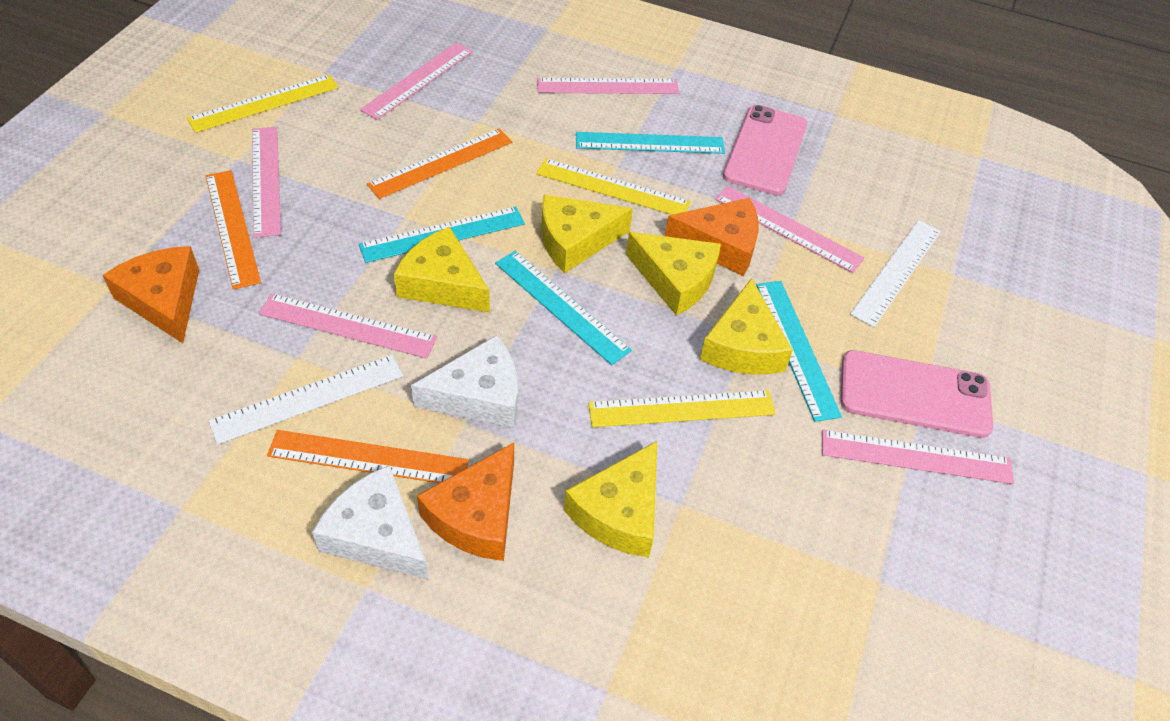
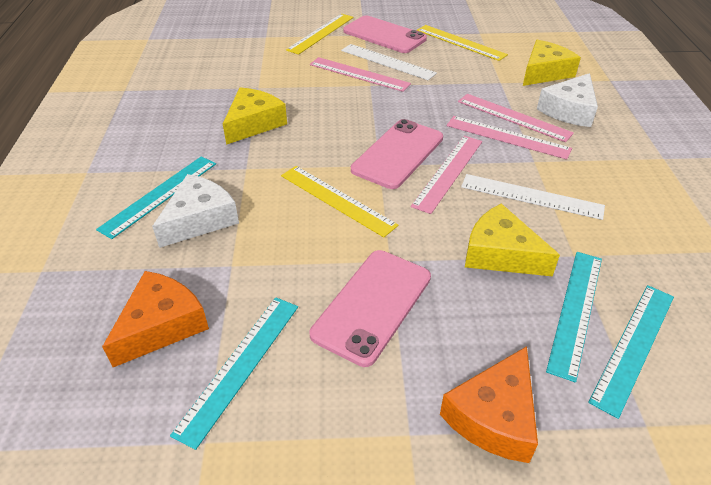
orange cheese: 3 -> 2
orange ruler: 3 -> 0
pink phone: 2 -> 3
pink ruler: 6 -> 4
yellow cheese: 5 -> 3

